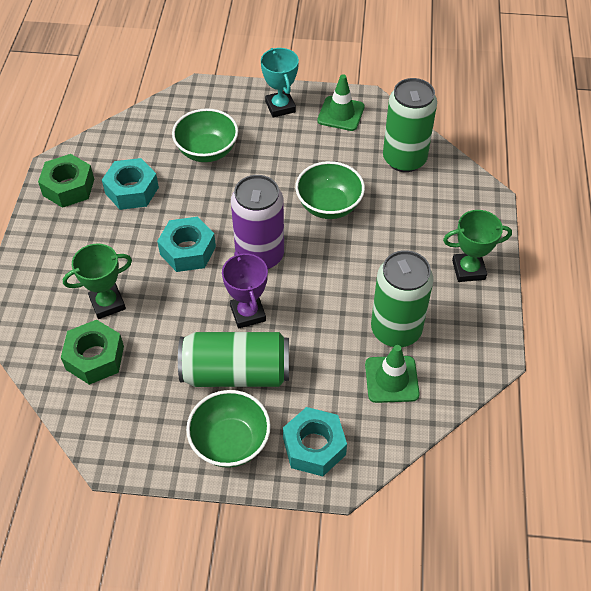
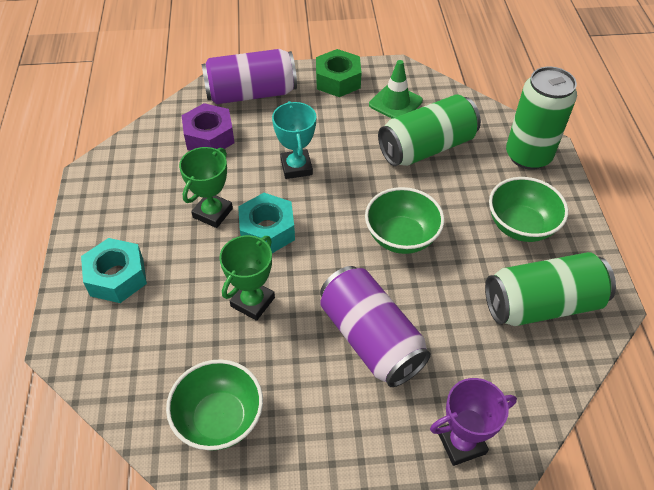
green nut: 2 -> 1
green traffic cone: 2 -> 1
purple can: 1 -> 2
purple nut: 0 -> 1
turquoise nut: 3 -> 2

